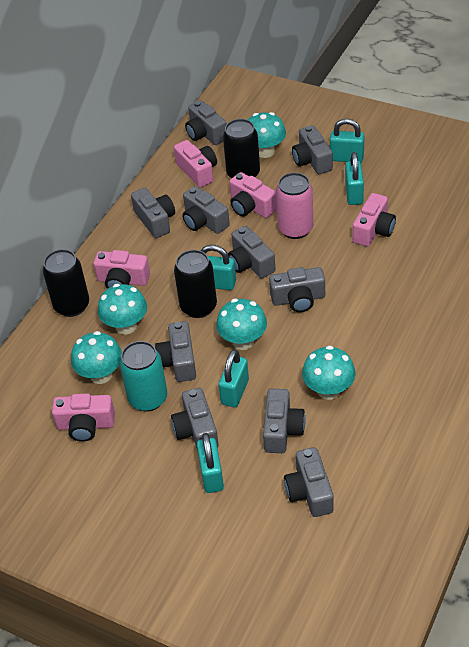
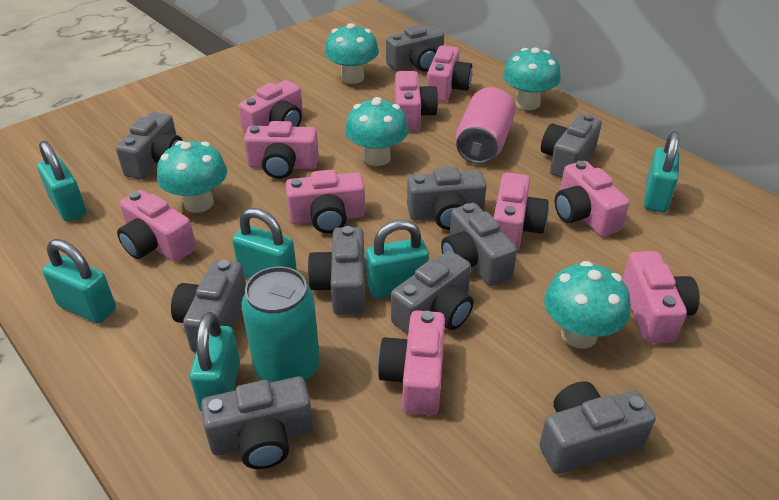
black can: 3 -> 0
pink camera: 5 -> 10
turquoise padlock: 5 -> 6

